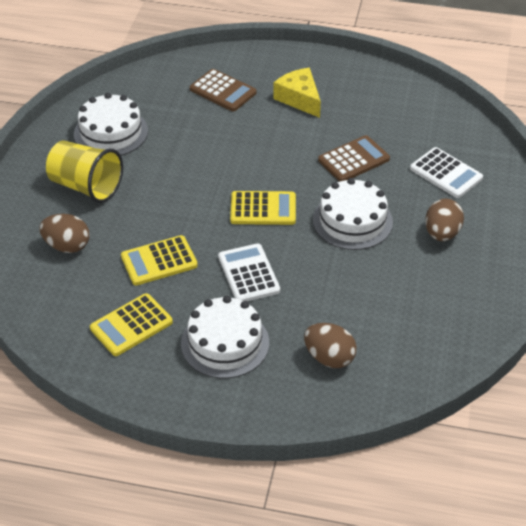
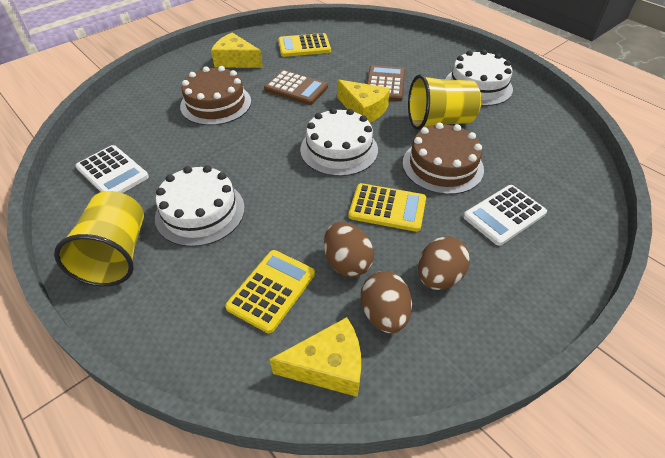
brown cake: 0 -> 2
yellow cheese: 1 -> 3
yellow cup: 1 -> 2

